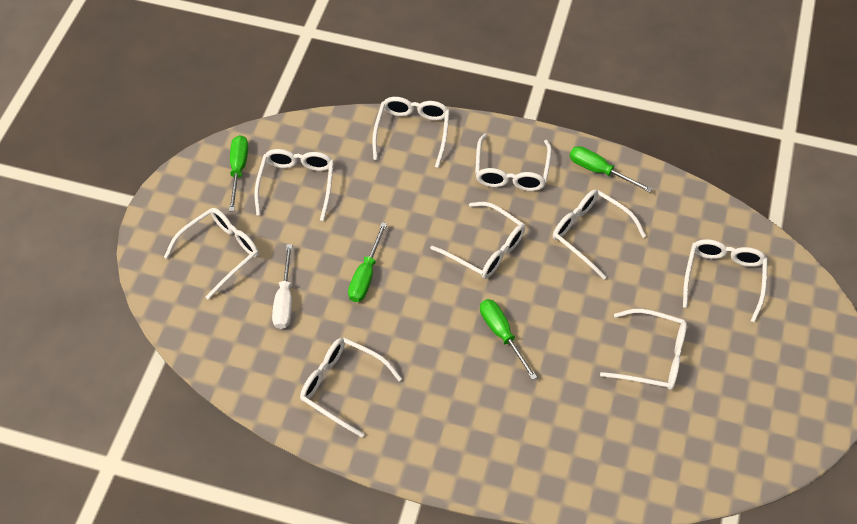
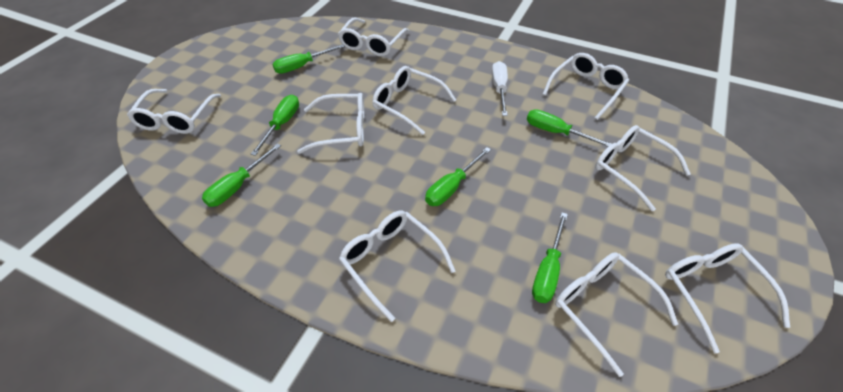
green screwdriver: 4 -> 6

